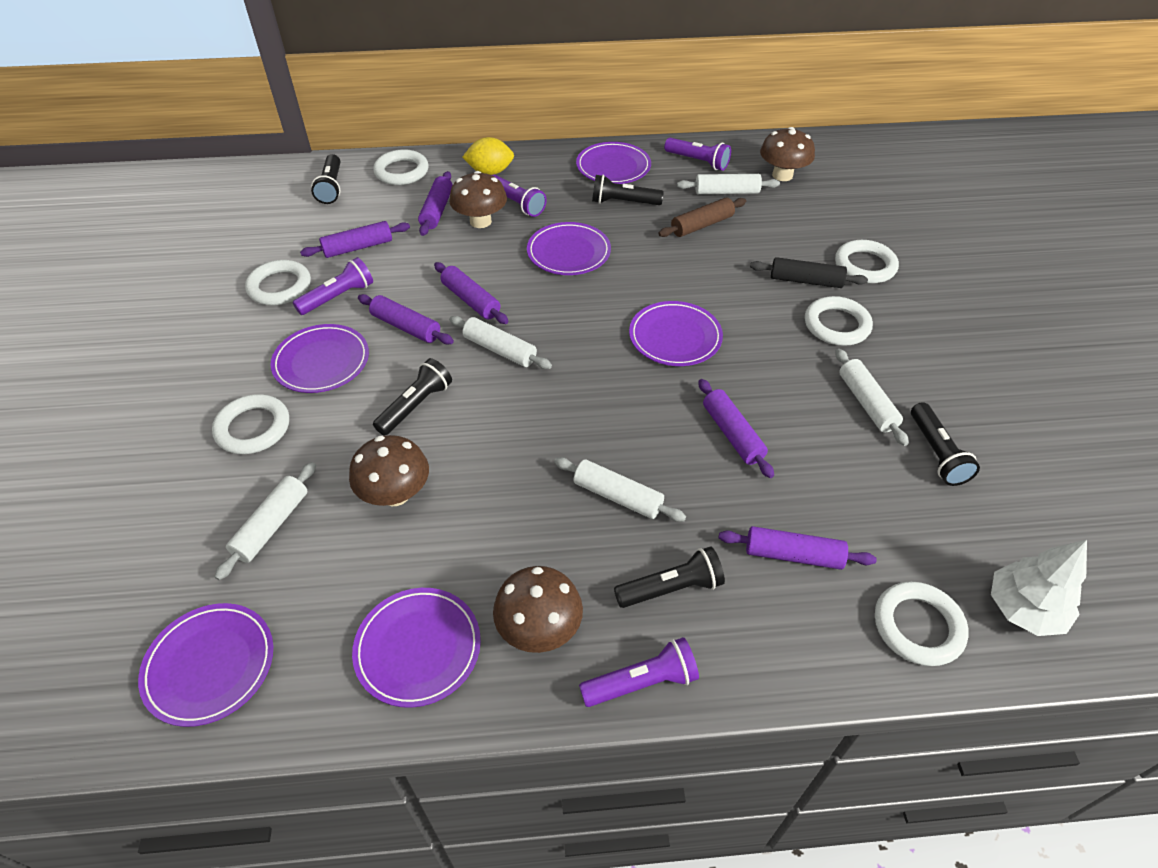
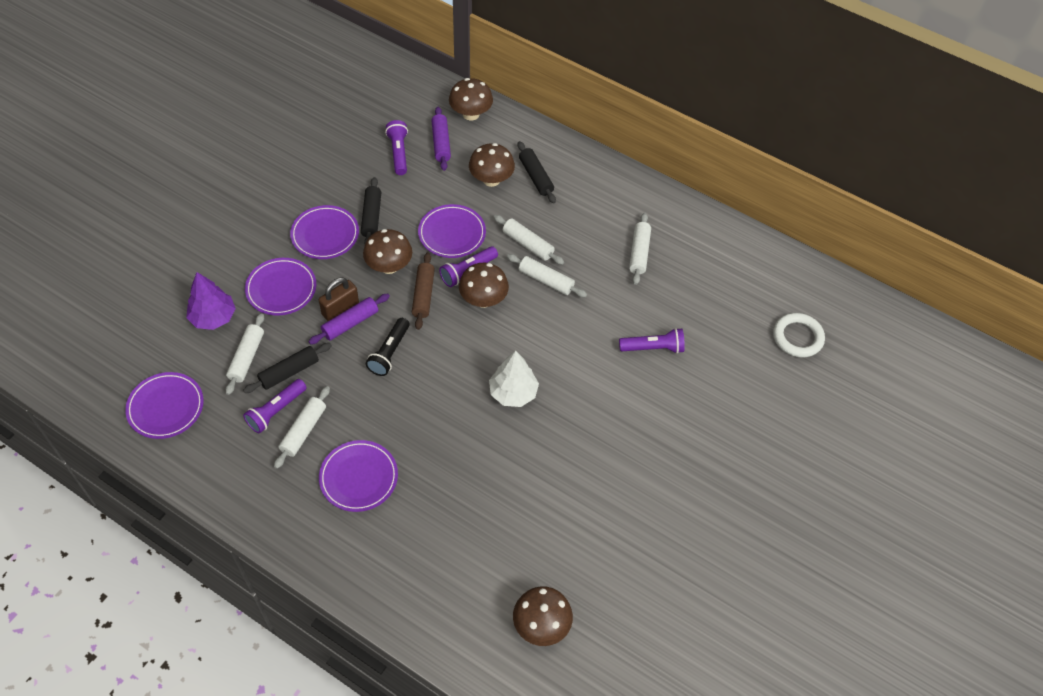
black flashlight: 5 -> 1
black rolling pin: 1 -> 3
brown mushroom: 4 -> 5
brown padlock: 0 -> 1
purple plate: 6 -> 5
purple rolling pin: 6 -> 2
purple tree: 0 -> 1
white ring: 6 -> 1
yellow lemon: 1 -> 0

